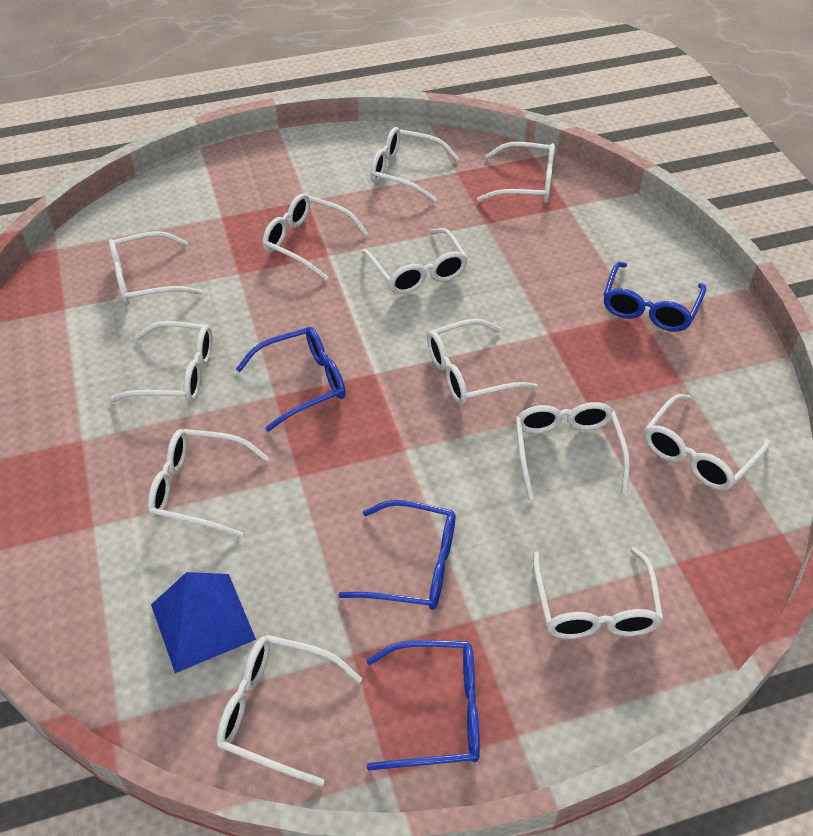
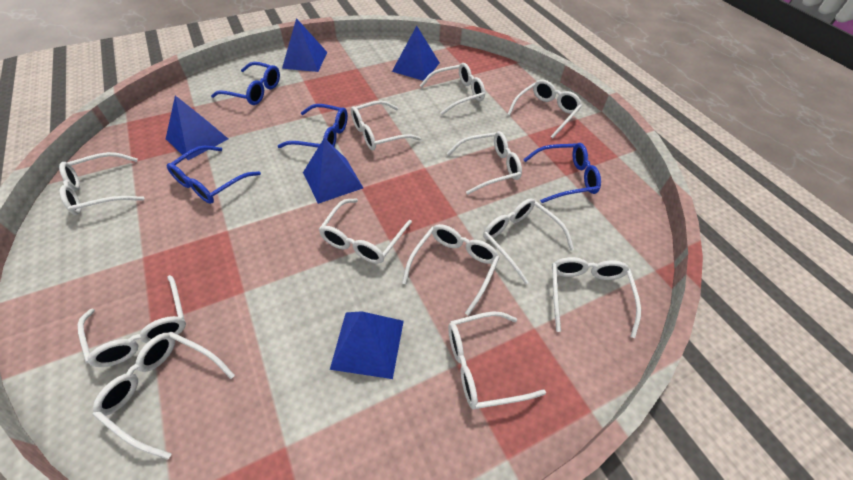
blue pyramid: 1 -> 5

